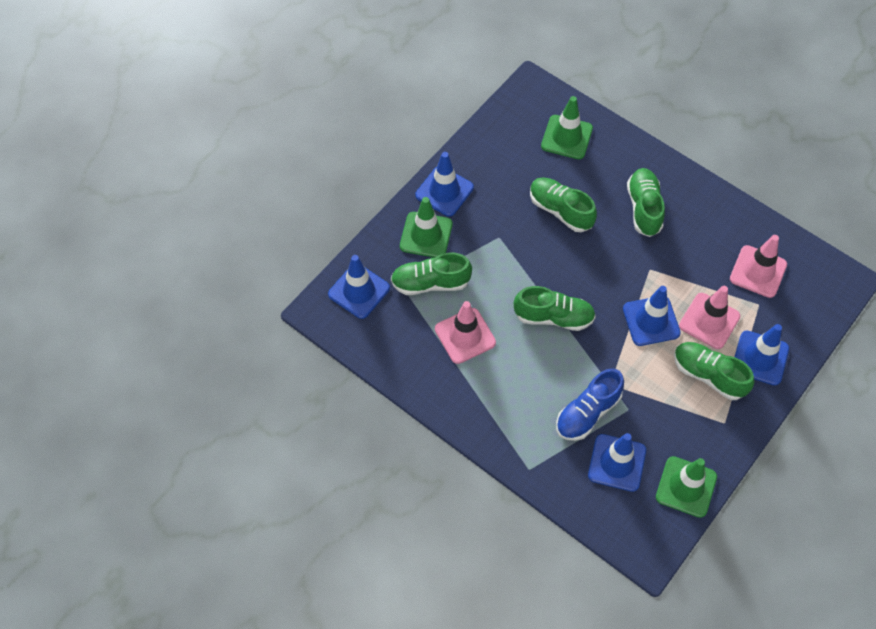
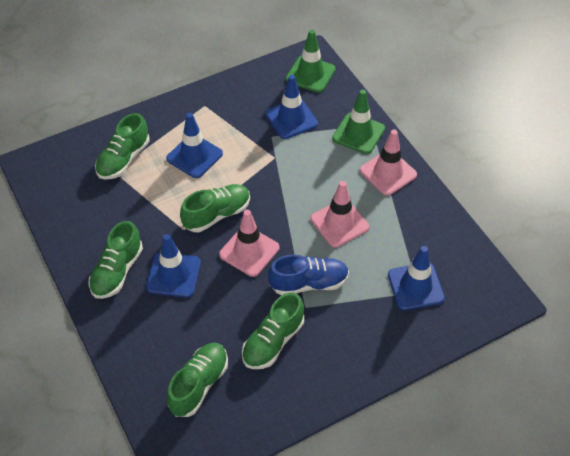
blue traffic cone: 5 -> 4
green traffic cone: 3 -> 2

